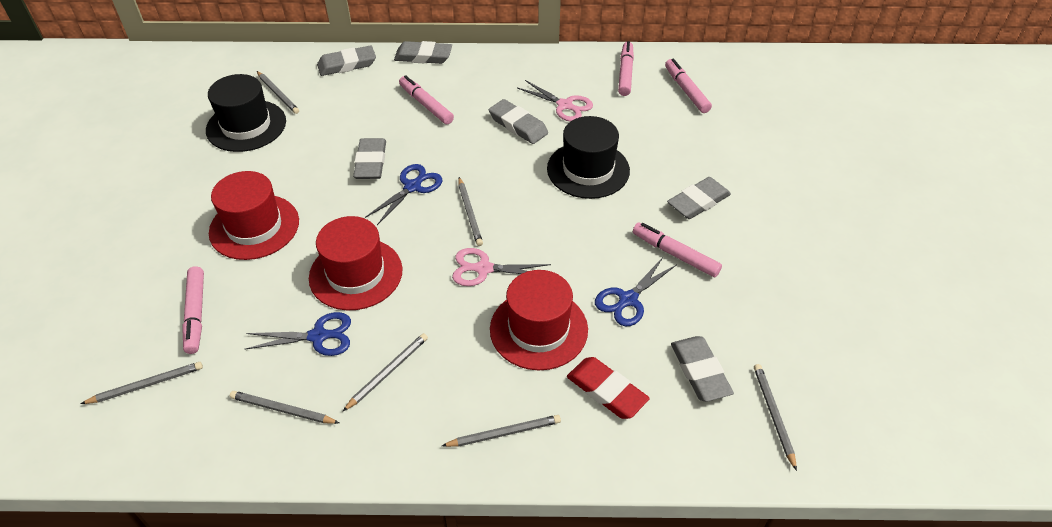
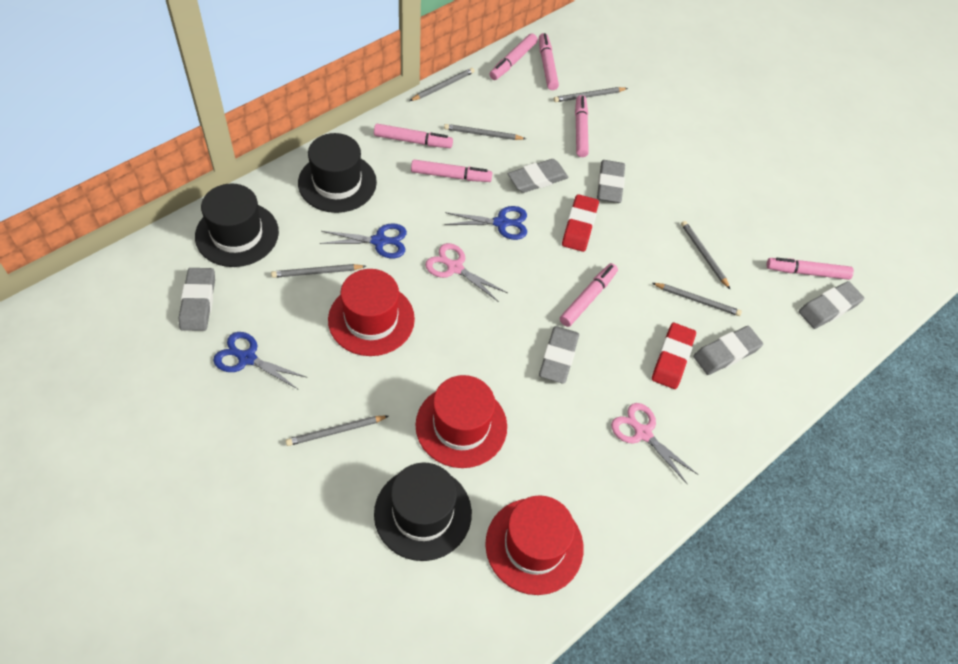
black hat: 2 -> 3
pink marker: 5 -> 7
red eraser: 1 -> 2

